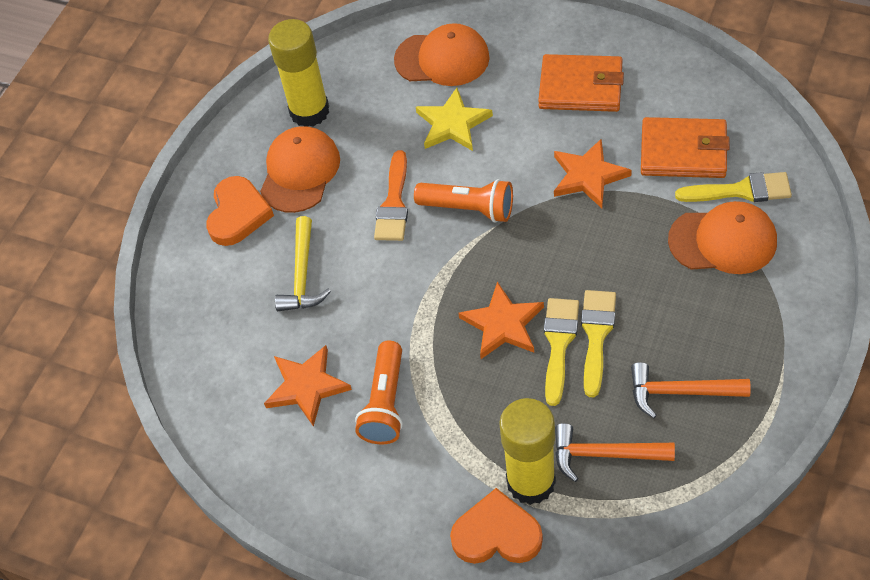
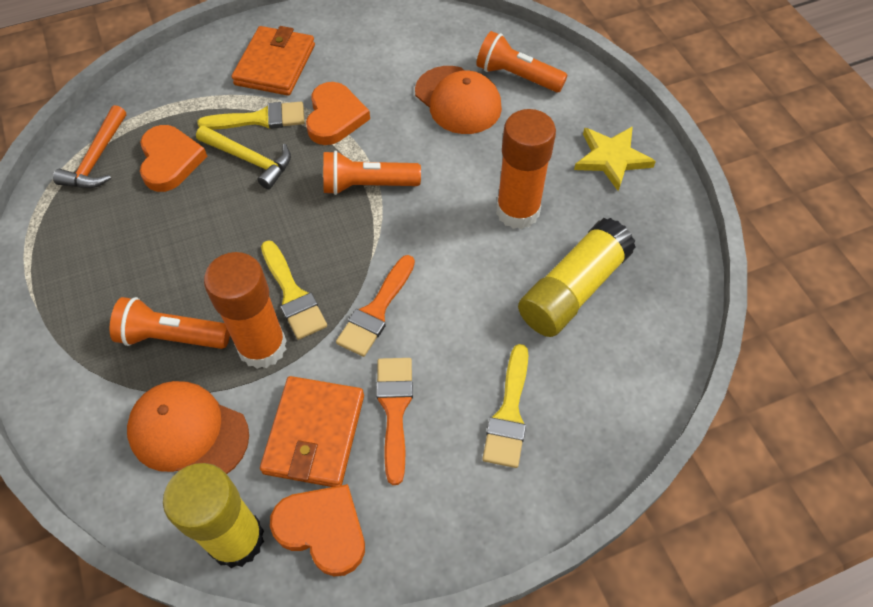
orange brush: 1 -> 2
orange cap: 3 -> 2
orange flashlight: 2 -> 3
orange glue stick: 0 -> 2
orange hammer: 2 -> 1
orange heart: 2 -> 3
orange star: 3 -> 0

